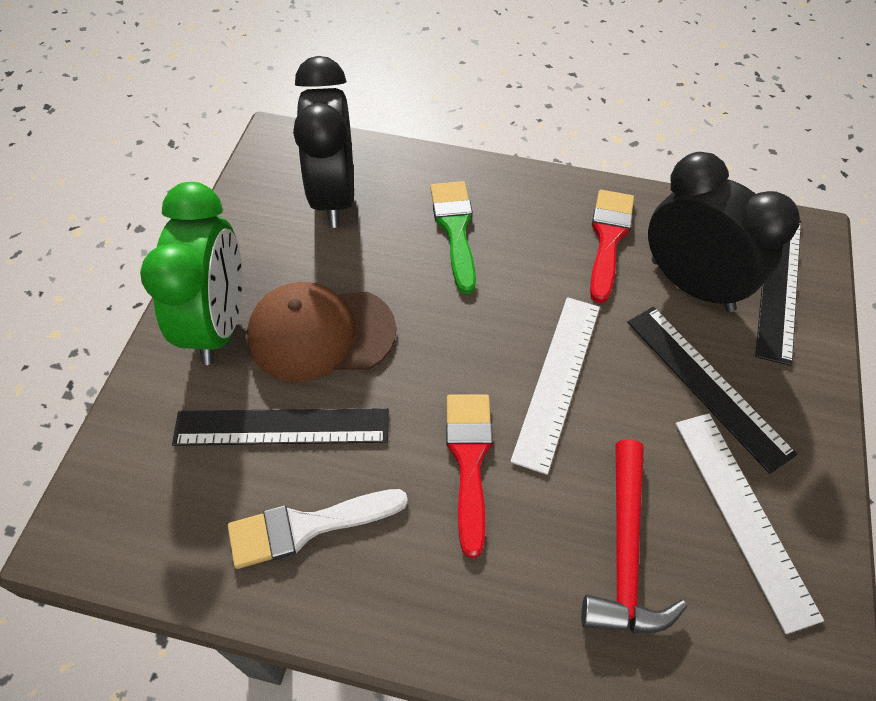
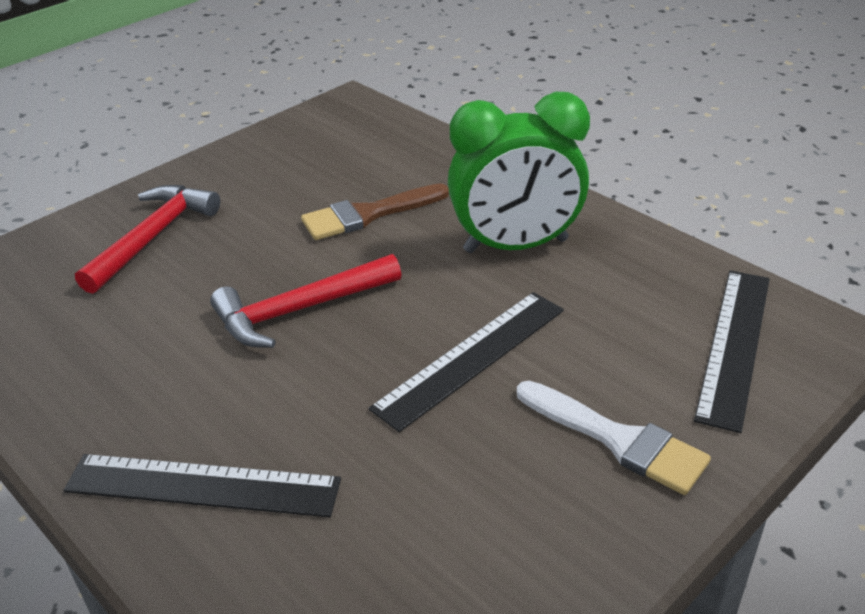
black clock: 2 -> 0
brown brush: 0 -> 1
brown cap: 1 -> 0
green brush: 1 -> 0
red brush: 2 -> 0
red hammer: 1 -> 2
white ruler: 2 -> 0

